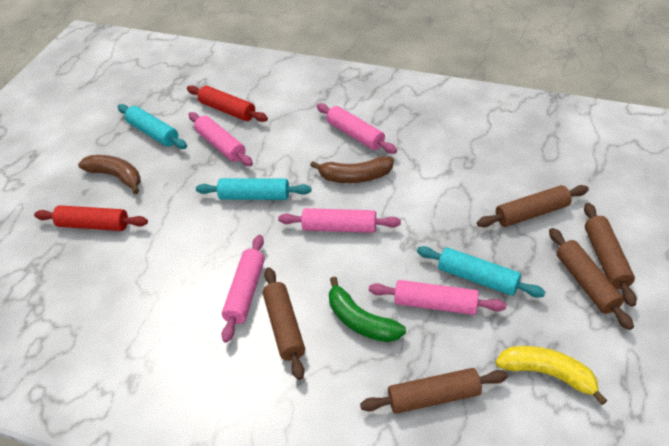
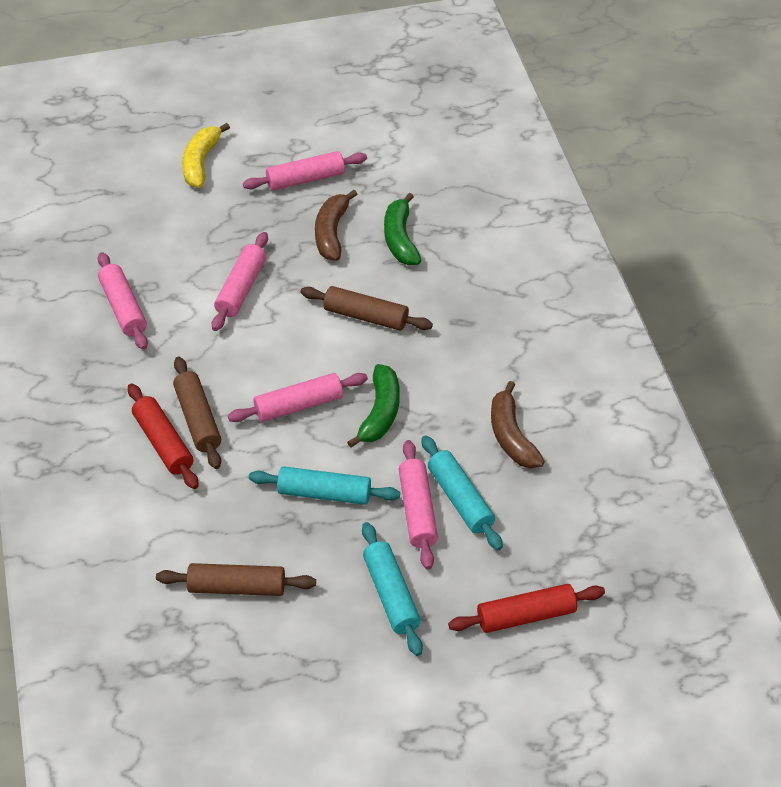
brown rolling pin: 5 -> 3
green banana: 1 -> 2

